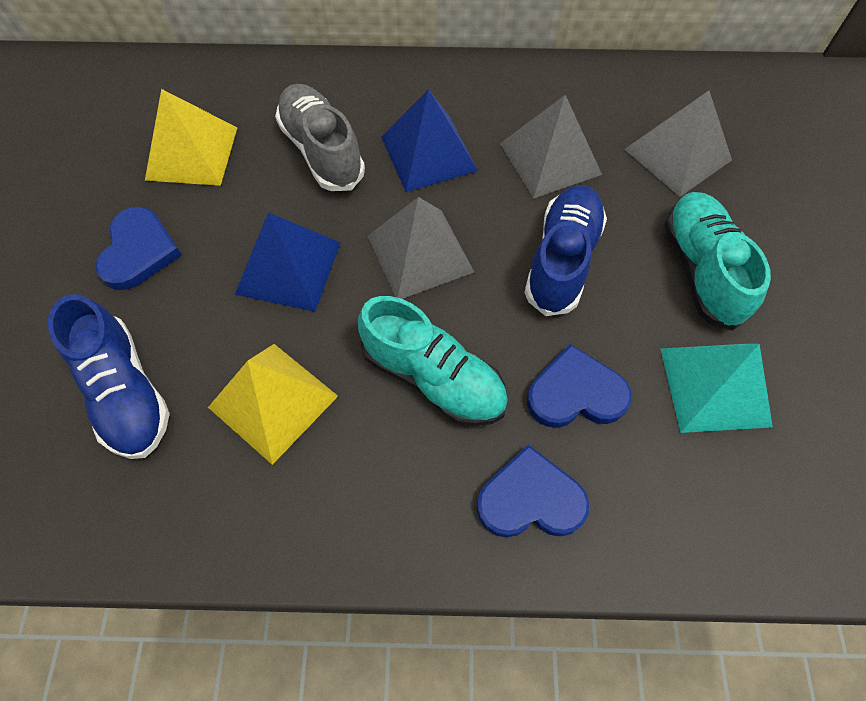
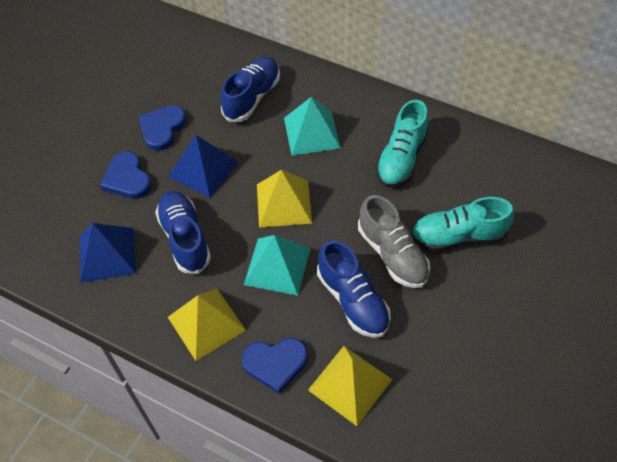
blue shoe: 2 -> 3
grey pyramid: 3 -> 0
turquoise pyramid: 1 -> 2
yellow pyramid: 2 -> 3

